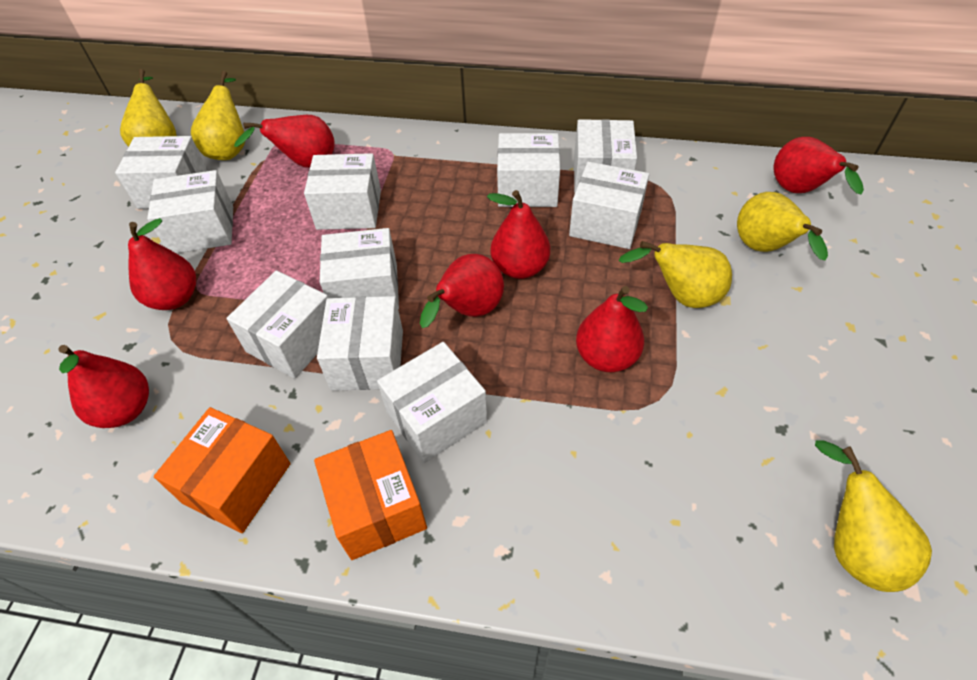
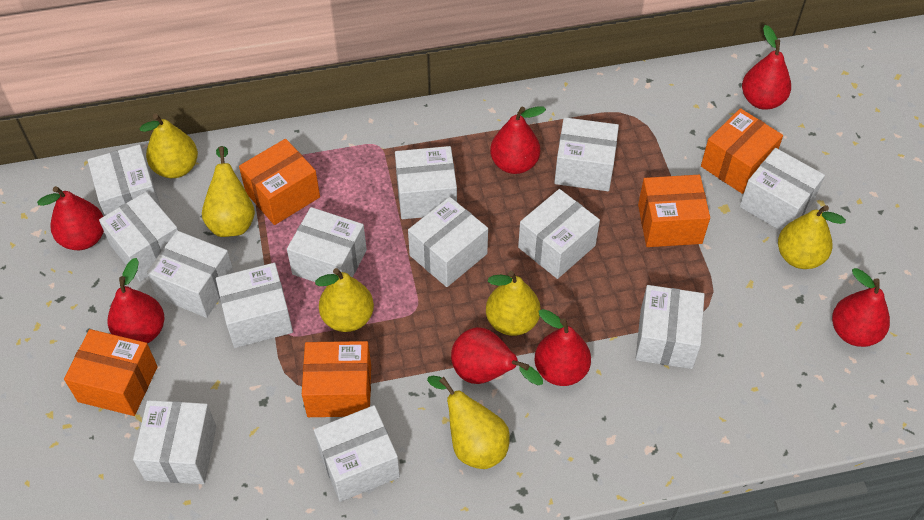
orange box: 2 -> 5
white box: 10 -> 13
yellow pear: 5 -> 6

